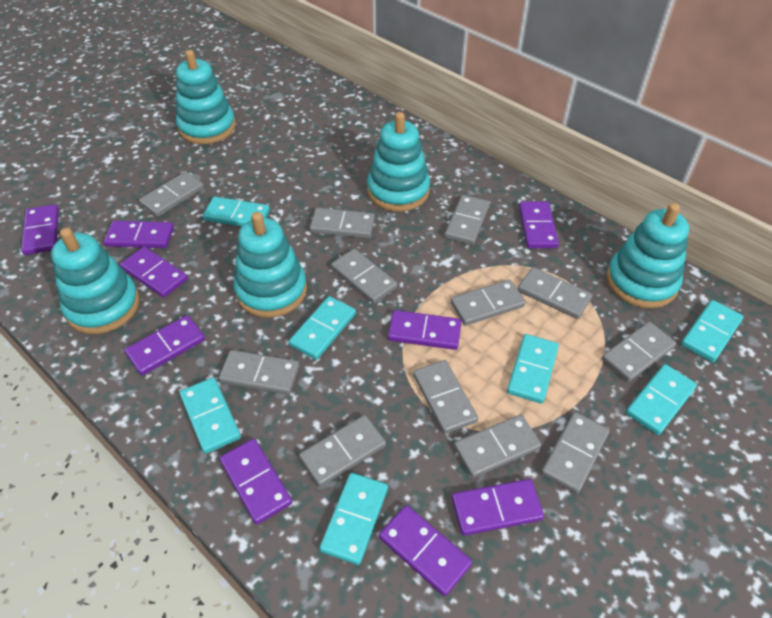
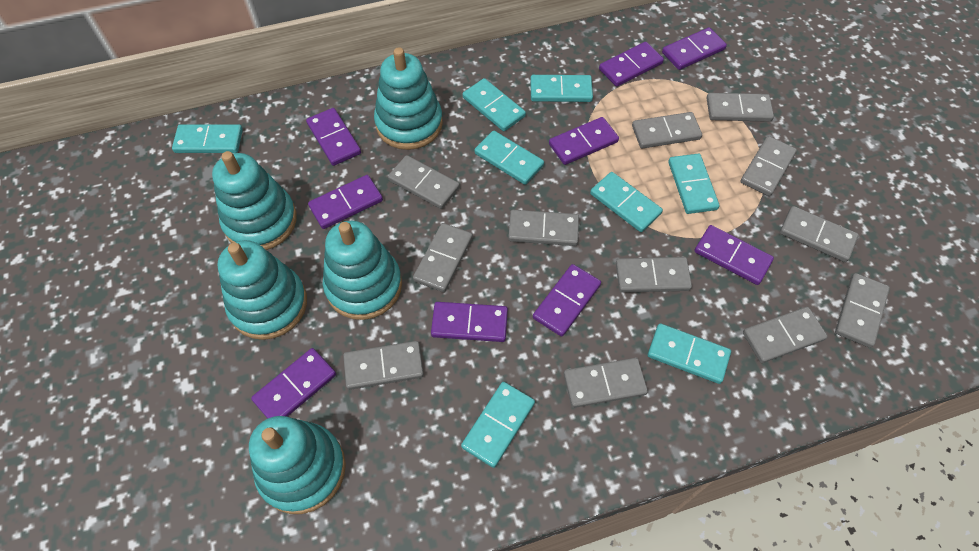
turquoise domino: 7 -> 8

